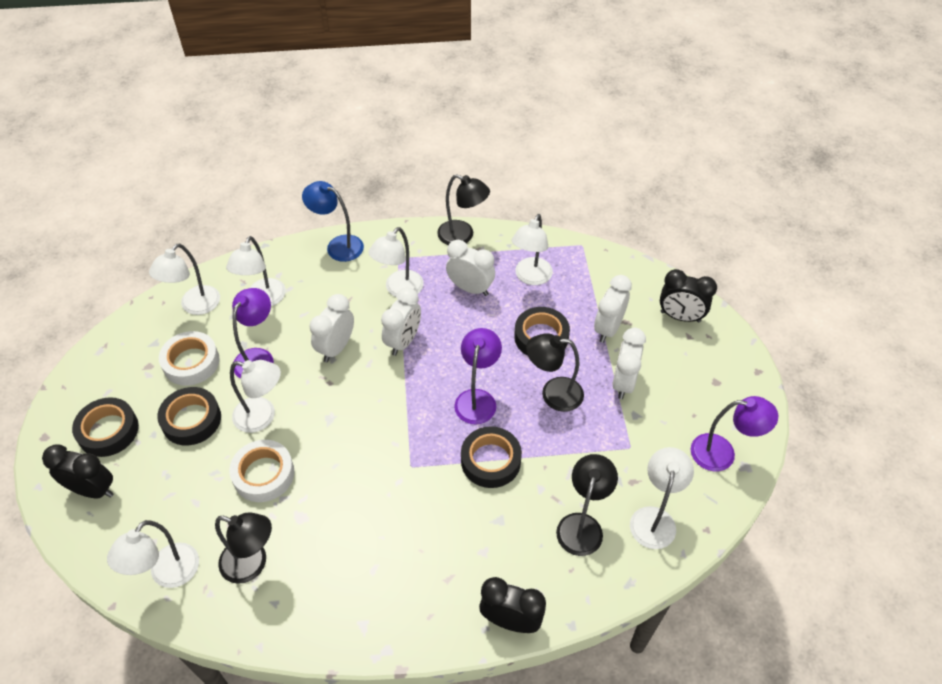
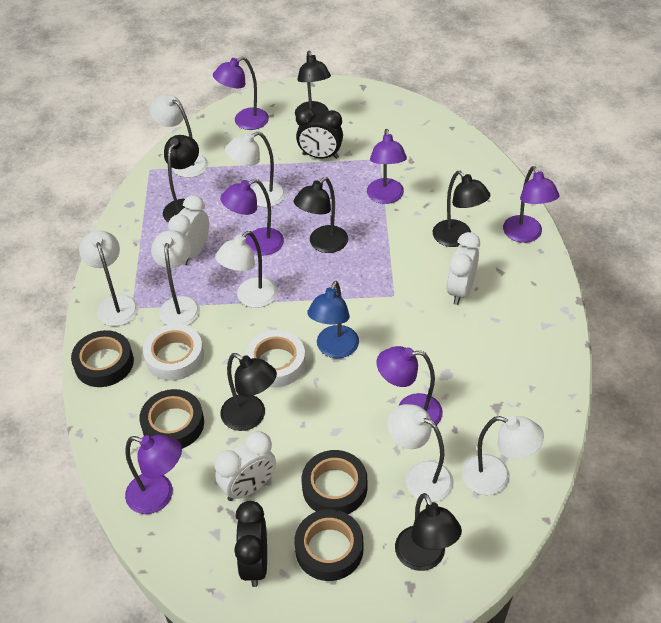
black clock: 3 -> 2
black lamp: 4 -> 6
purple lamp: 3 -> 6
white clock: 5 -> 3

